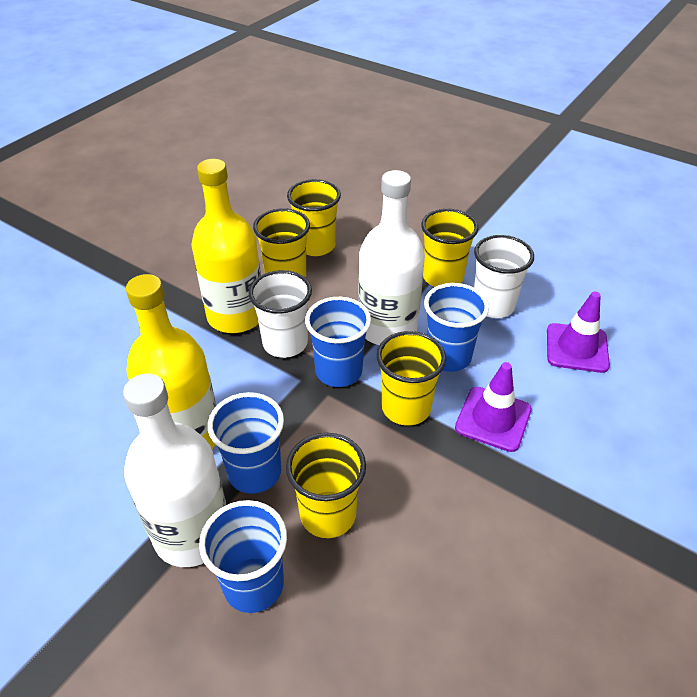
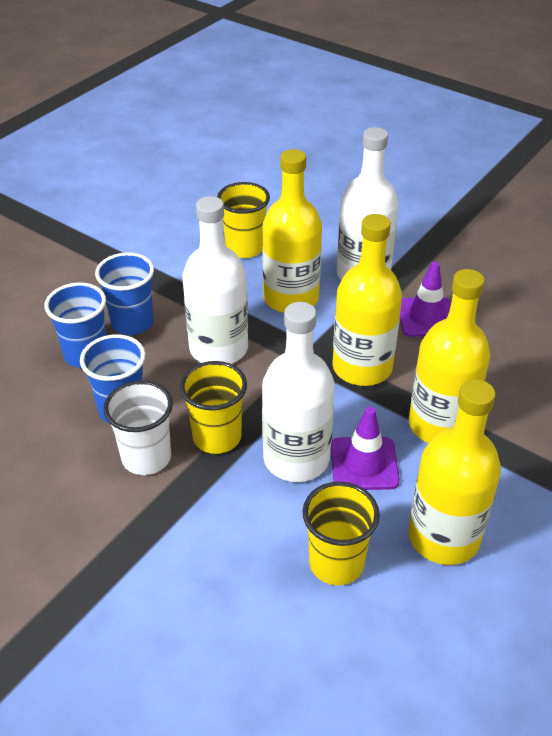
blue cup: 4 -> 3
white bottle: 2 -> 3
white cup: 2 -> 1
yellow bottle: 2 -> 4
yellow cup: 5 -> 3

